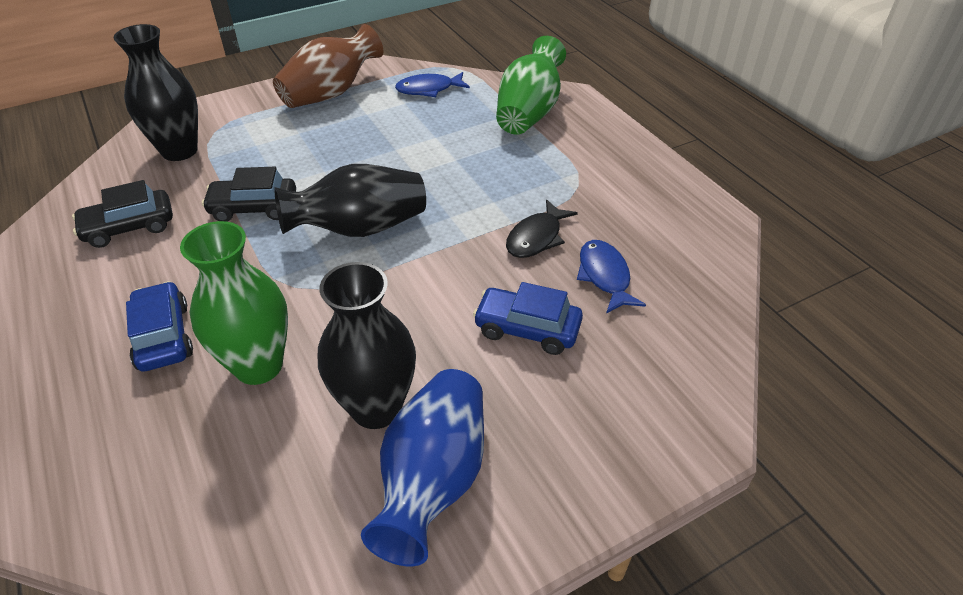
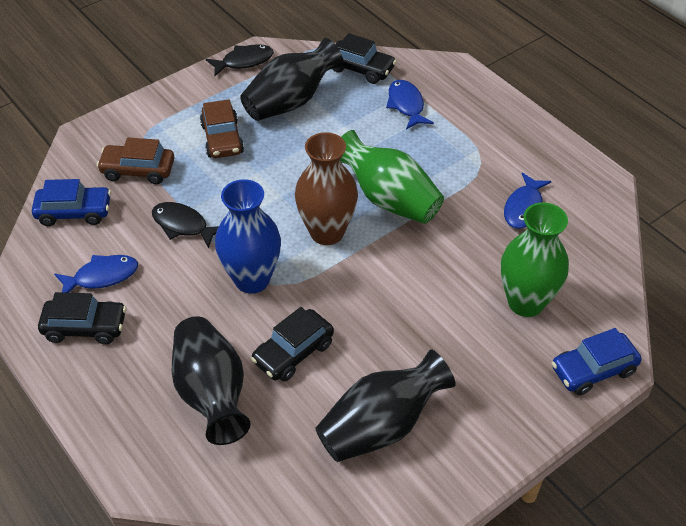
black car: 2 -> 3
black fish: 1 -> 2
blue fish: 2 -> 3
brown car: 0 -> 2

